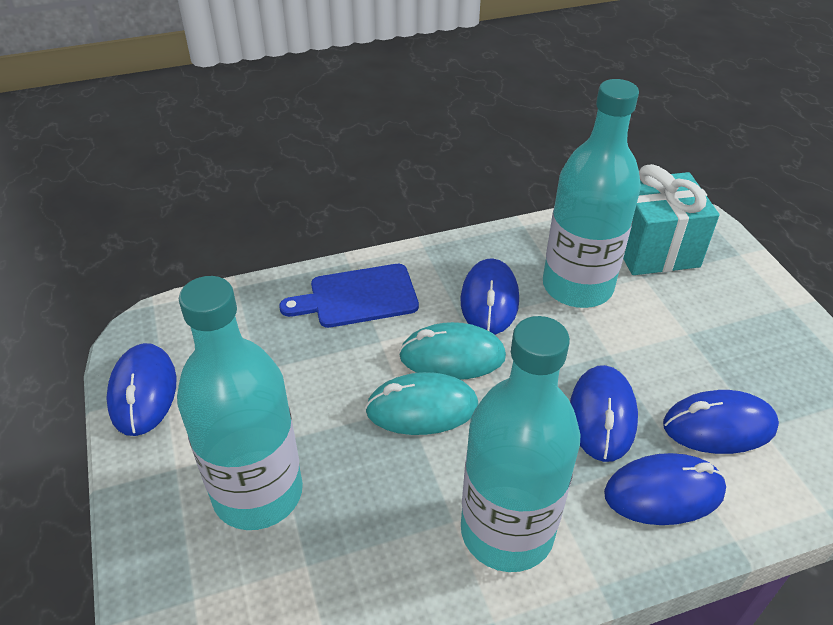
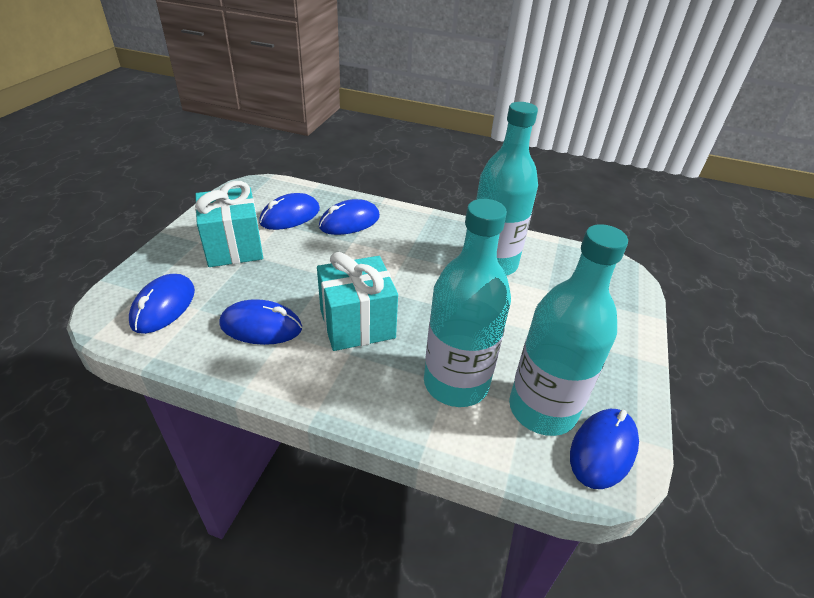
blue cutting board: 1 -> 0
turquoise gift: 1 -> 2
turquoise mouse: 2 -> 0

